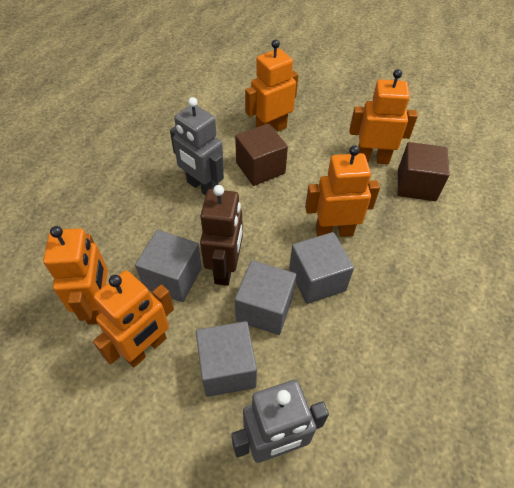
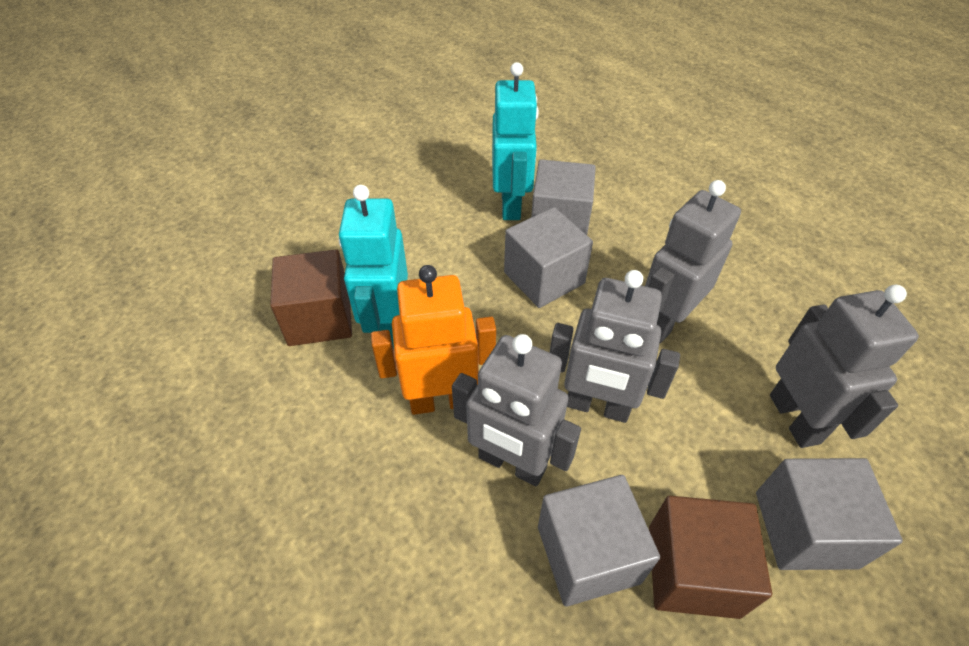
brown robot: 1 -> 0
grey robot: 2 -> 4
orange robot: 5 -> 1
turquoise robot: 0 -> 2

